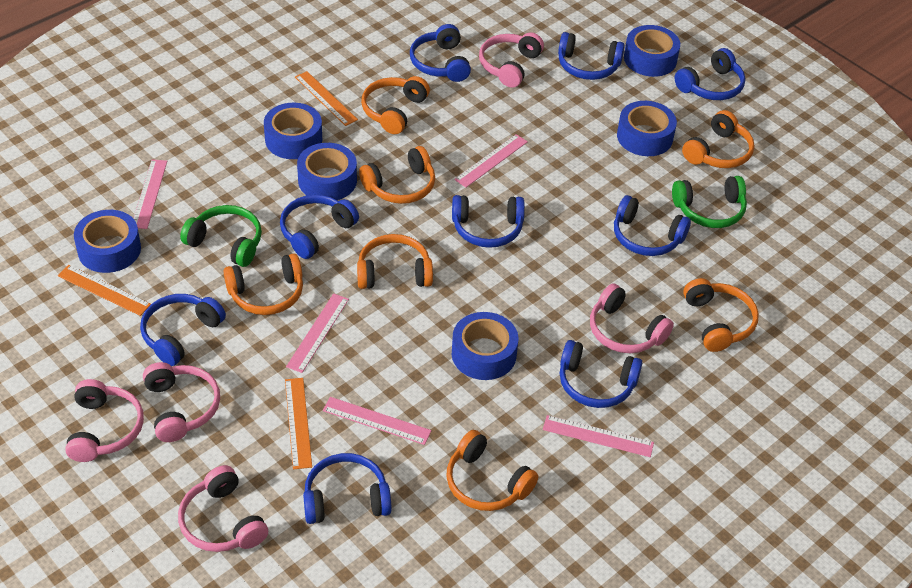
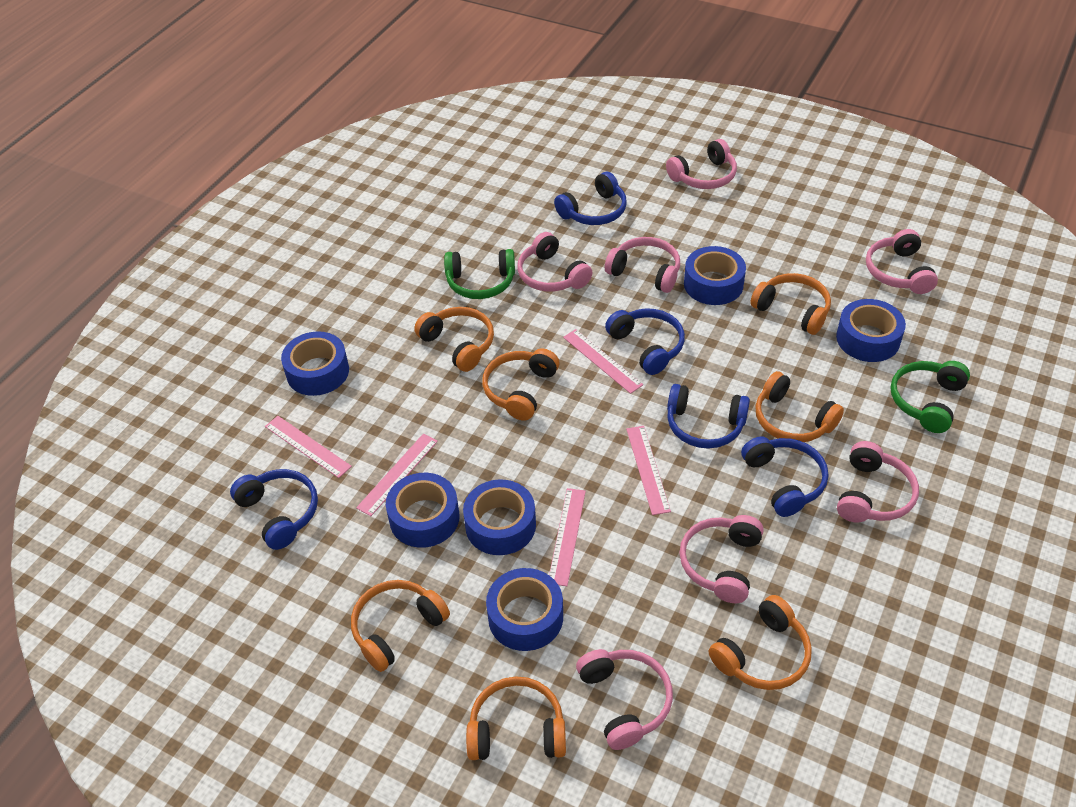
blue headphones: 9 -> 5
orange ruler: 3 -> 0
pink headphones: 5 -> 7

